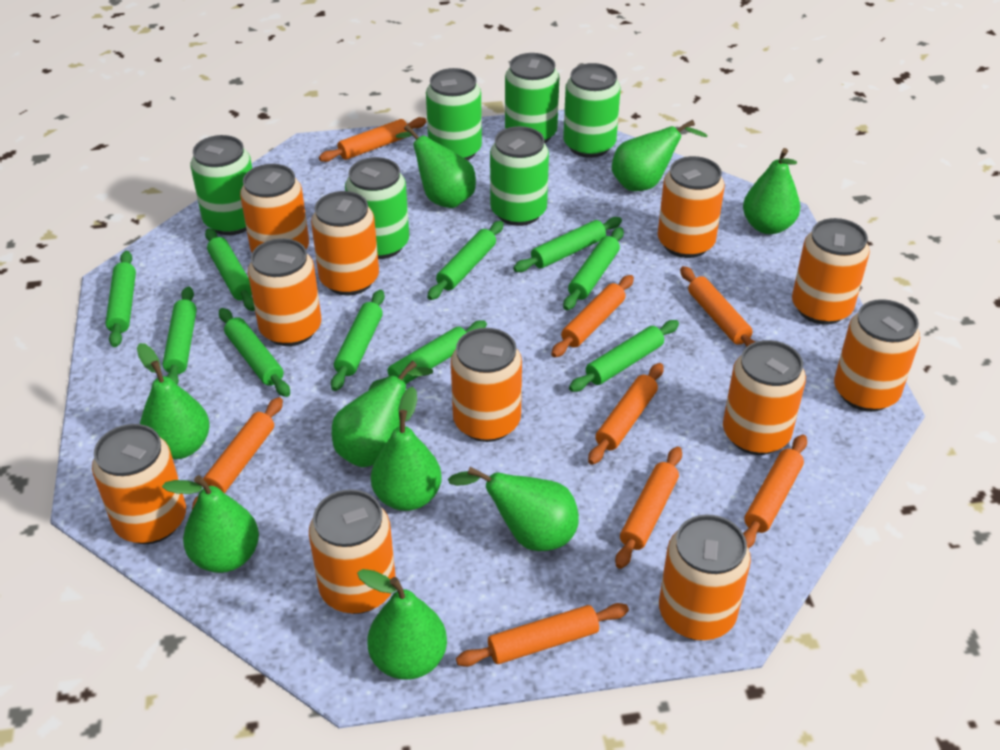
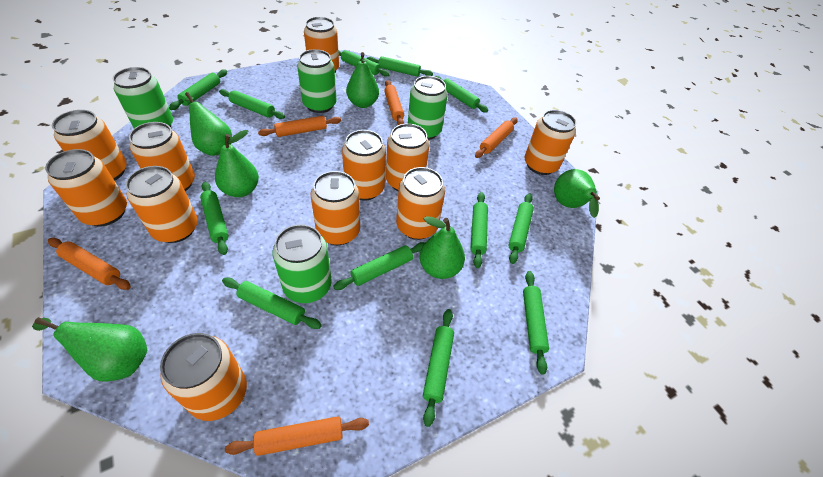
green can: 6 -> 4
green pear: 9 -> 6
green rolling pin: 10 -> 12
orange rolling pin: 8 -> 5

